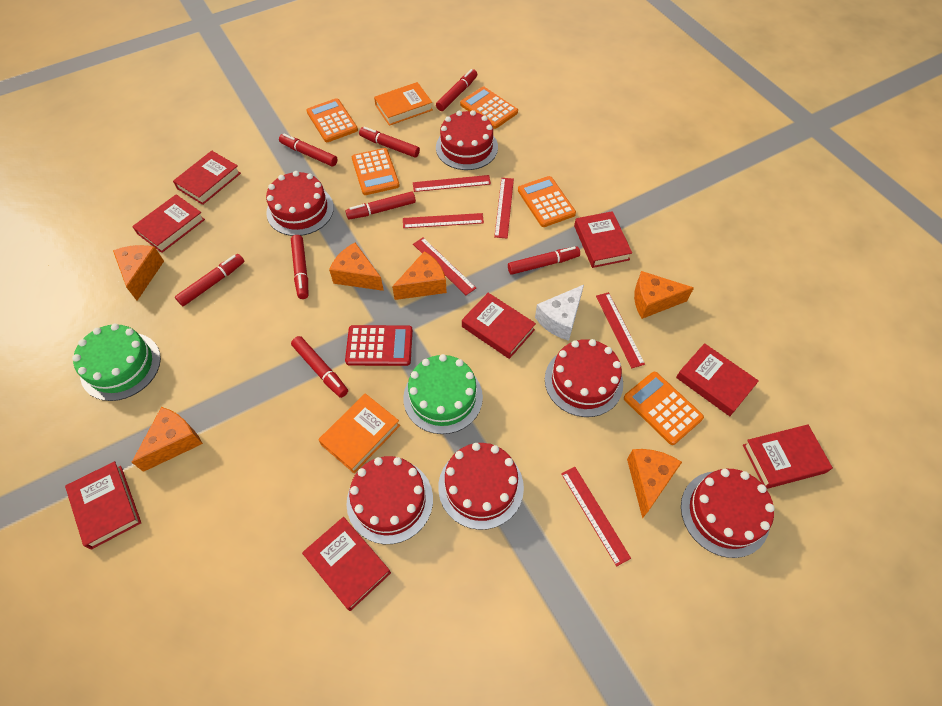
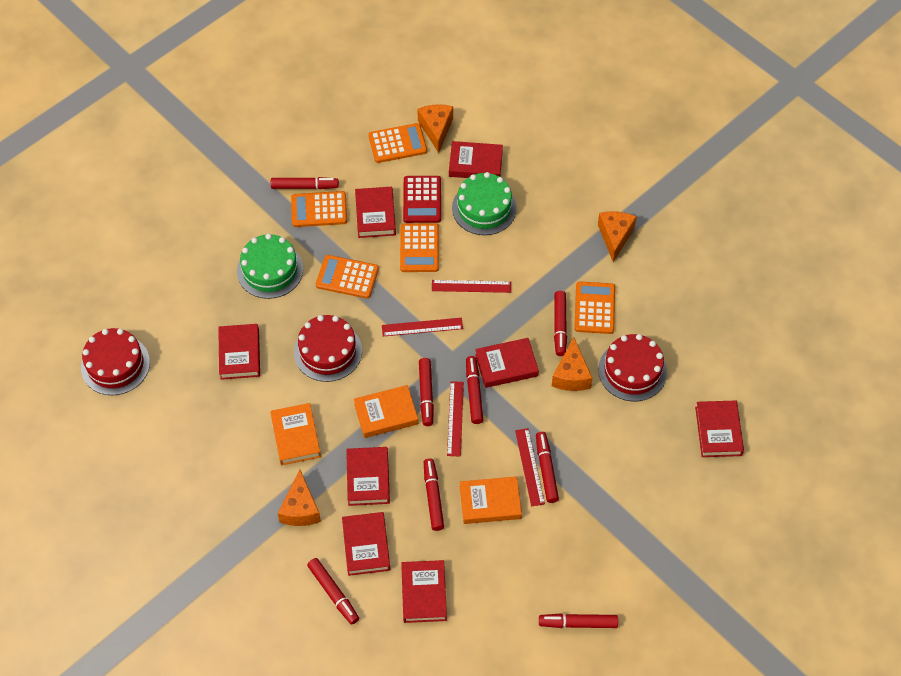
orange book: 2 -> 3
orange cheese: 6 -> 4
red cake: 6 -> 3
red ruler: 6 -> 4
white cheese: 1 -> 0

